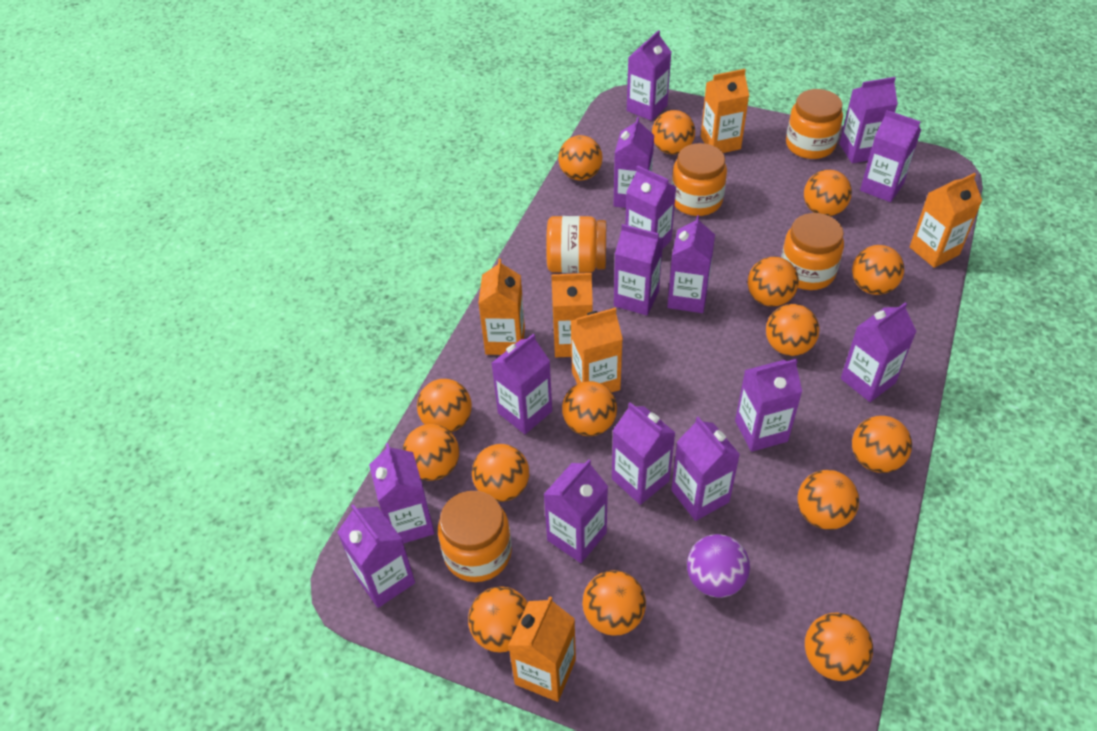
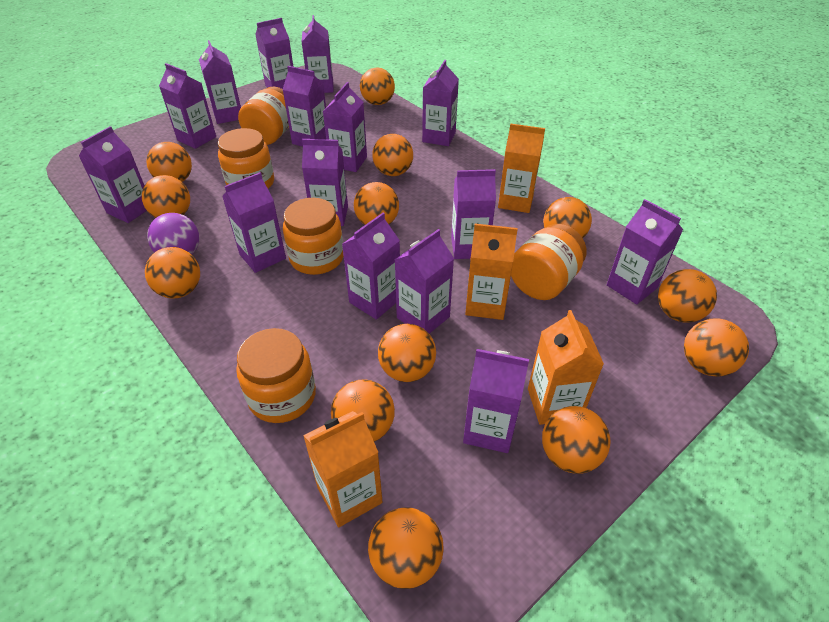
orange ball: 15 -> 13
orange carton: 6 -> 4

